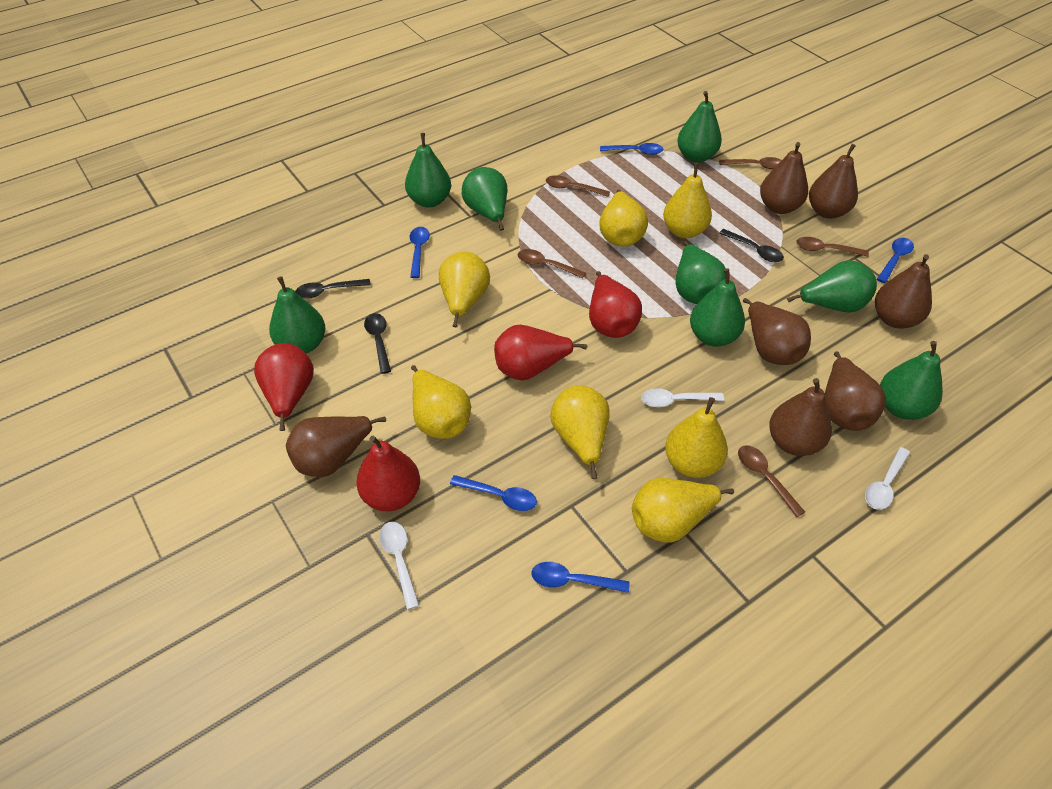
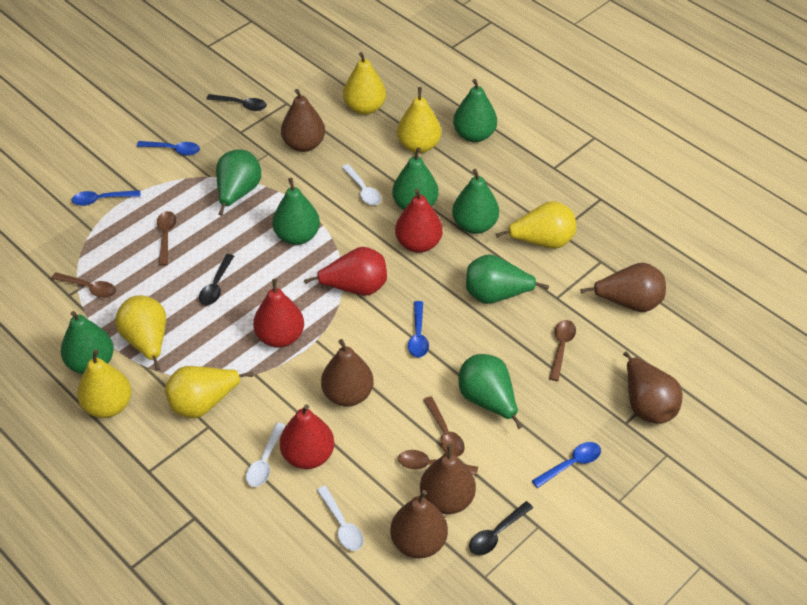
blue spoon: 5 -> 4
brown pear: 7 -> 6
yellow pear: 7 -> 6

